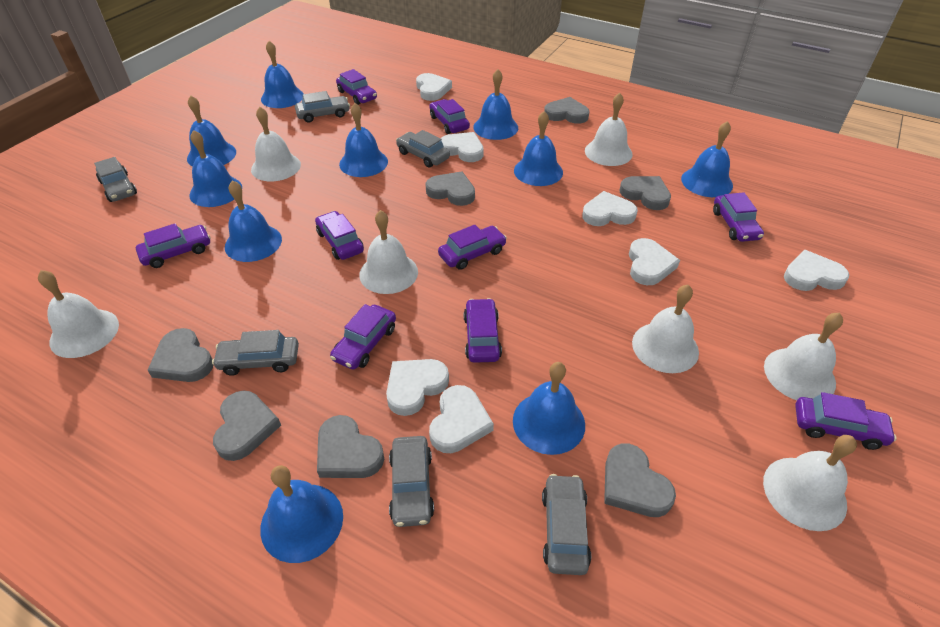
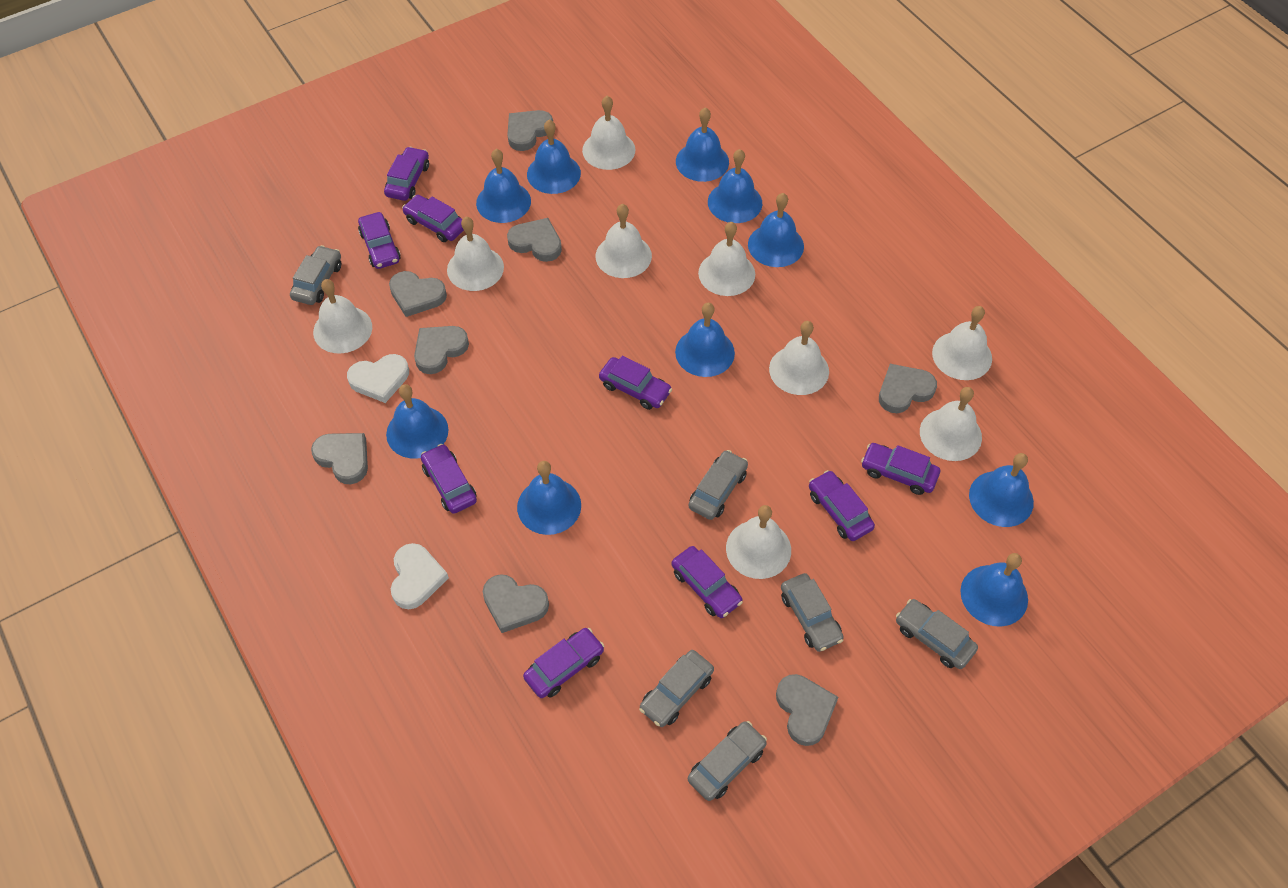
grey heart: 7 -> 8
white bell: 7 -> 9
white heart: 7 -> 2

